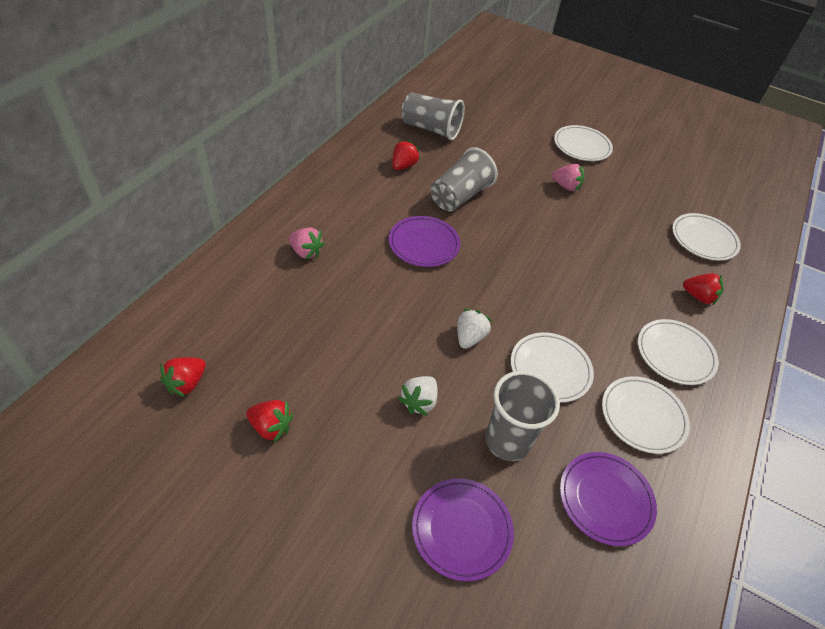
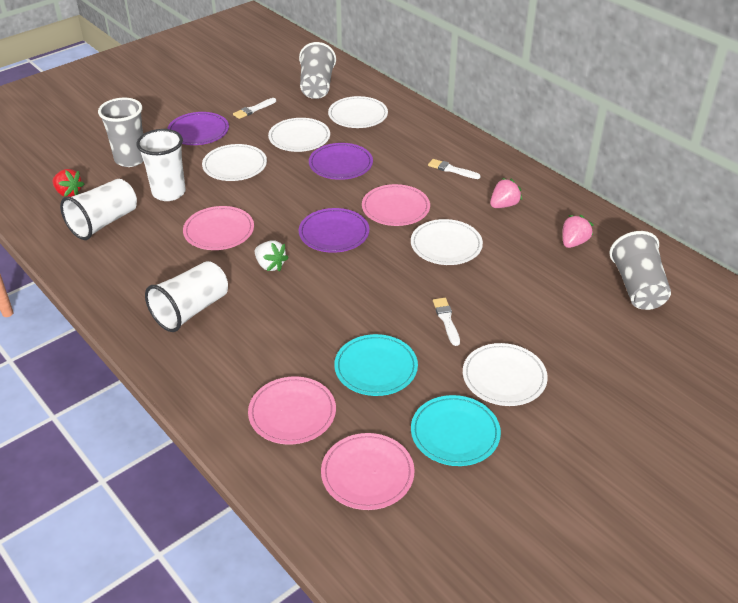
pink plate: 0 -> 4
red strawberry: 4 -> 1
turquoise plate: 0 -> 2
white brush: 0 -> 3
white cup: 0 -> 3
white strawberry: 2 -> 1

